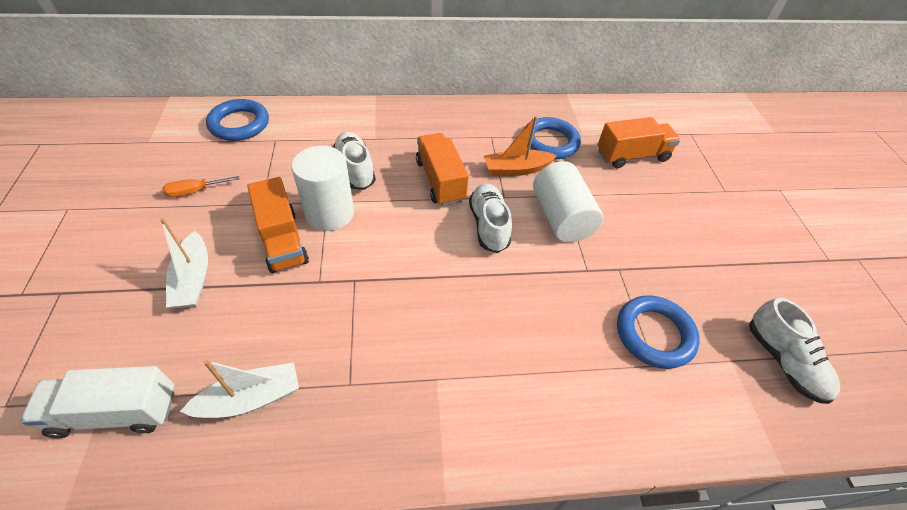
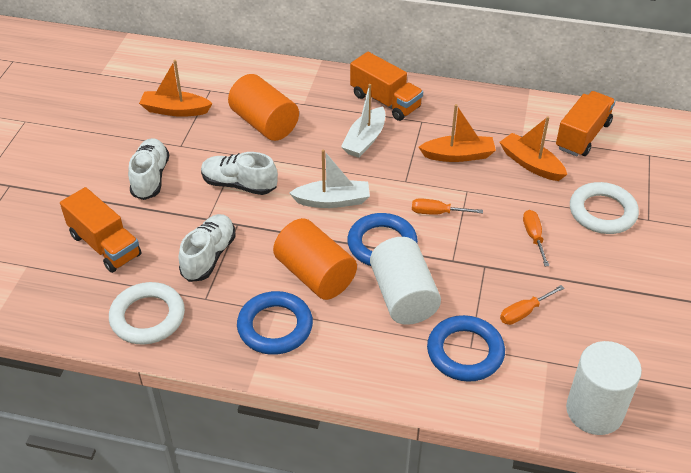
orange boat: 1 -> 3
orange cylinder: 0 -> 2
orange screwdriver: 1 -> 3
white ring: 0 -> 2
white truck: 1 -> 0

